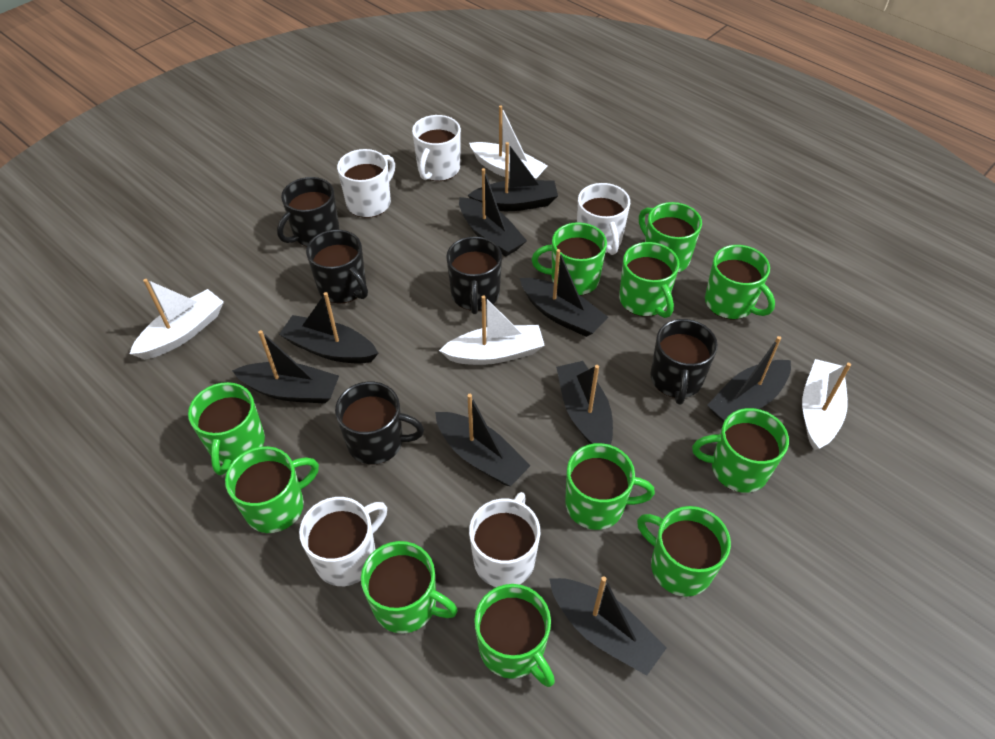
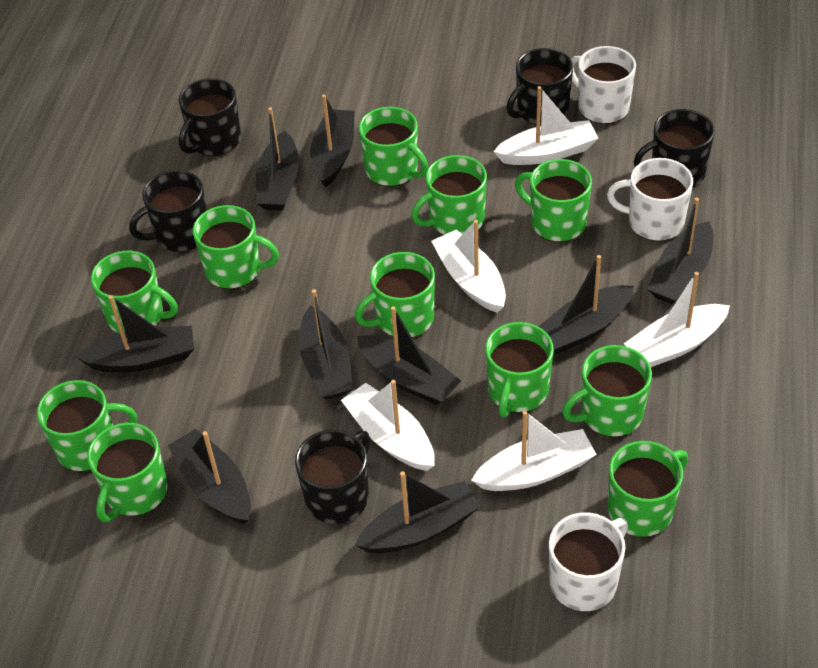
white boat: 4 -> 5
white mug: 5 -> 3

